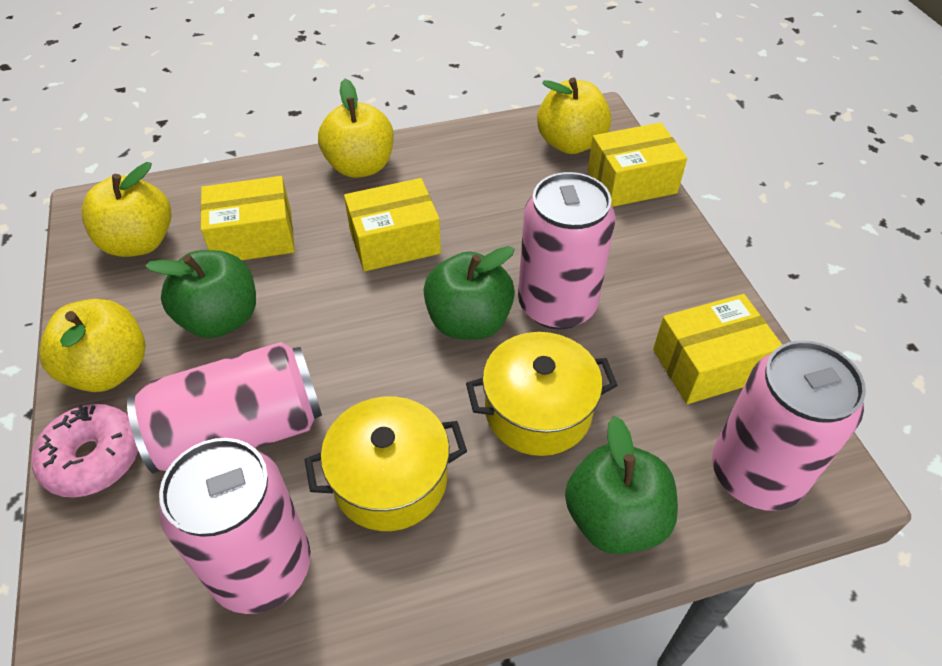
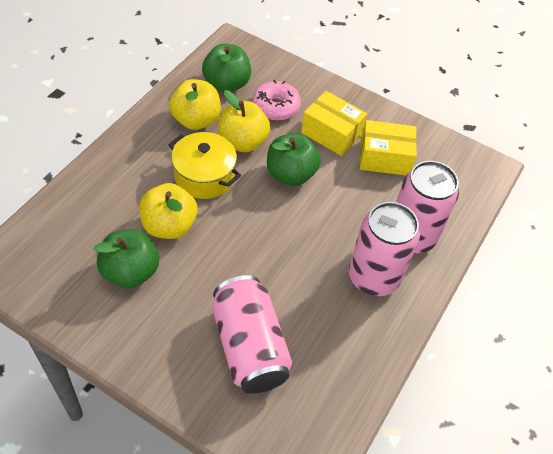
pink can: 4 -> 3
yellow apple: 4 -> 3
yellow box: 4 -> 2
yellow pot: 2 -> 1

